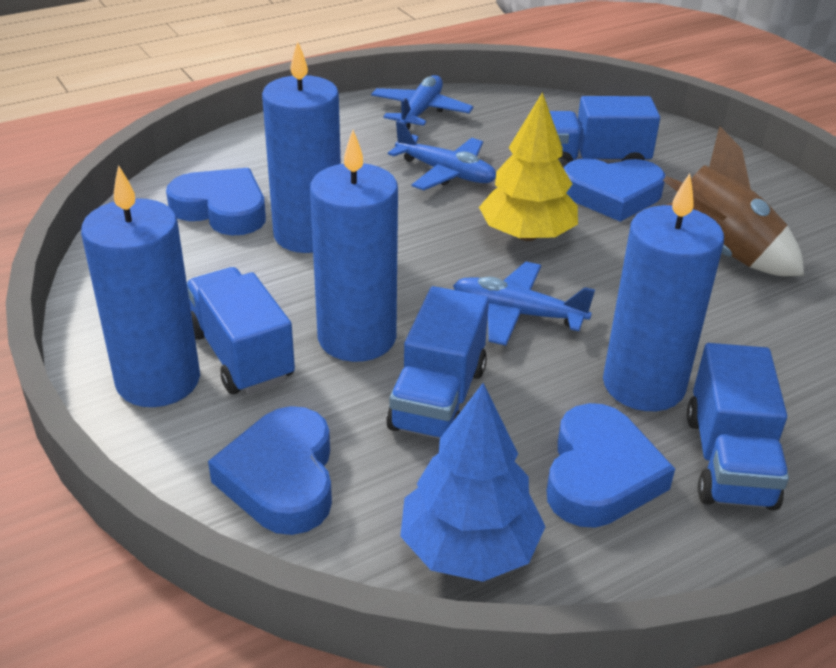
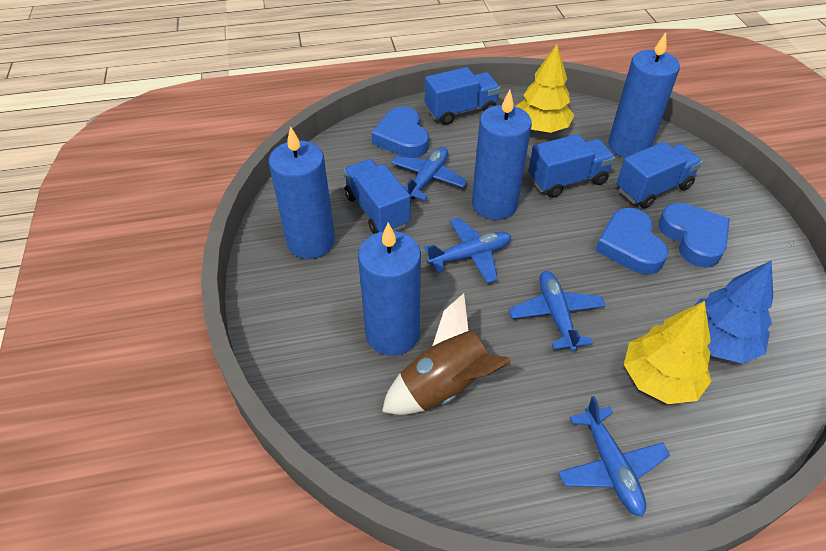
blue heart: 4 -> 3
blue plane: 3 -> 4
yellow tree: 1 -> 2

